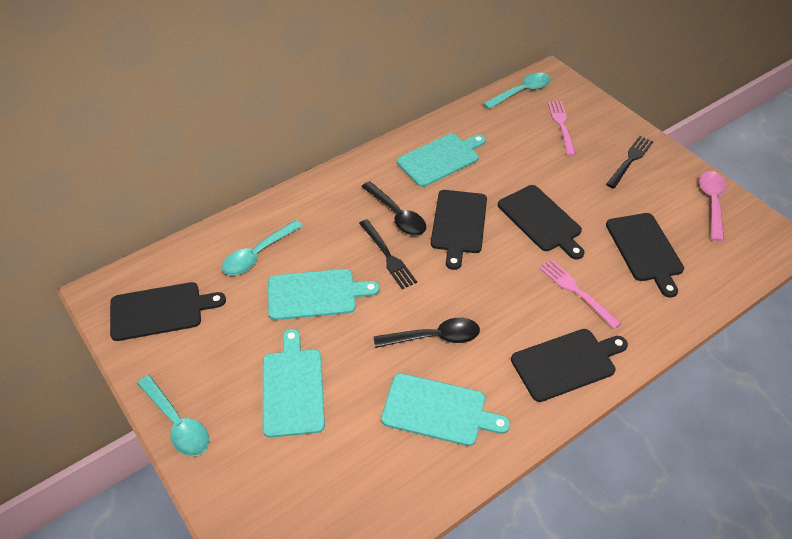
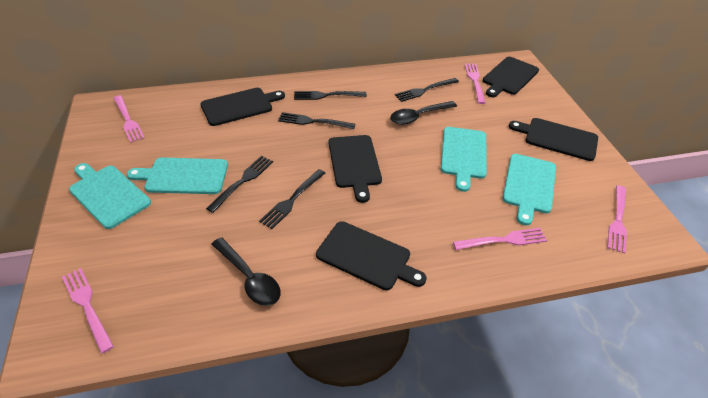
black fork: 2 -> 5
pink fork: 2 -> 5
pink spoon: 1 -> 0
turquoise spoon: 3 -> 0

